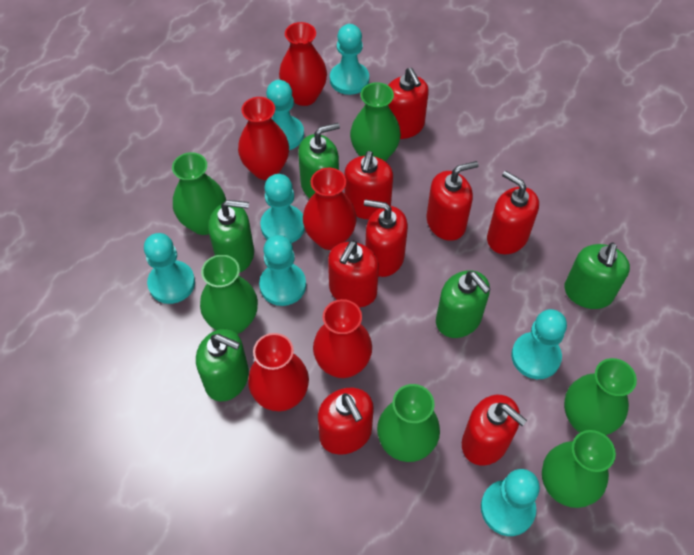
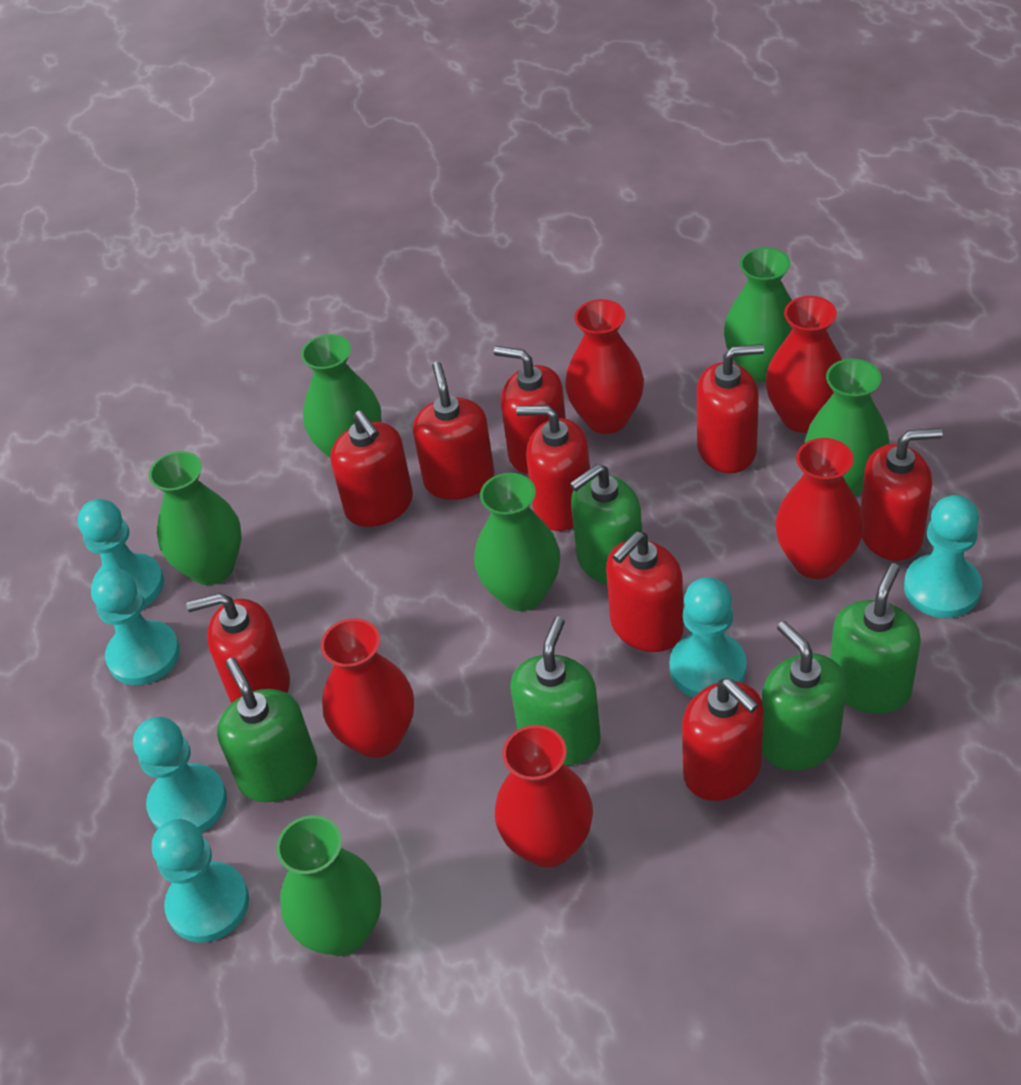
red soap dispenser: 8 -> 9
turquoise pawn: 7 -> 6

